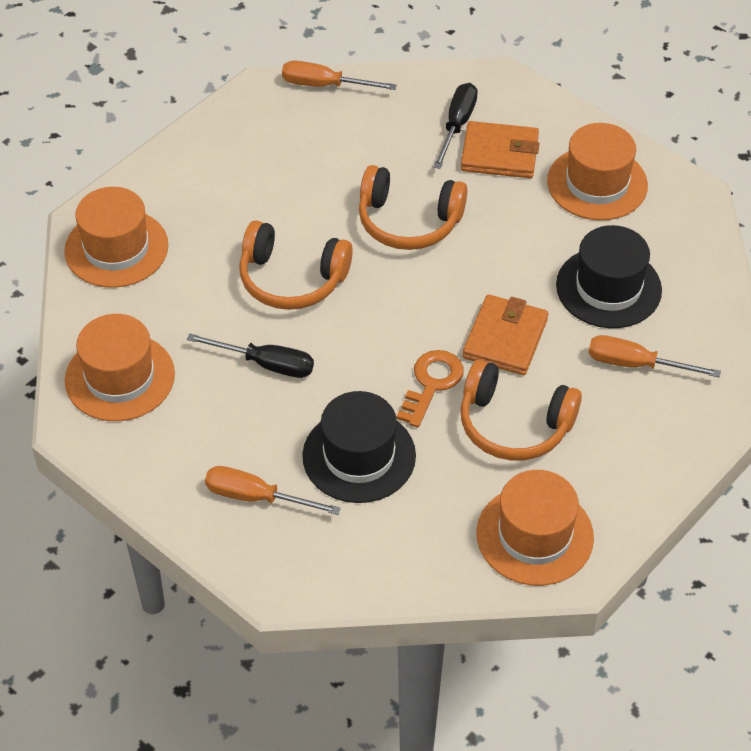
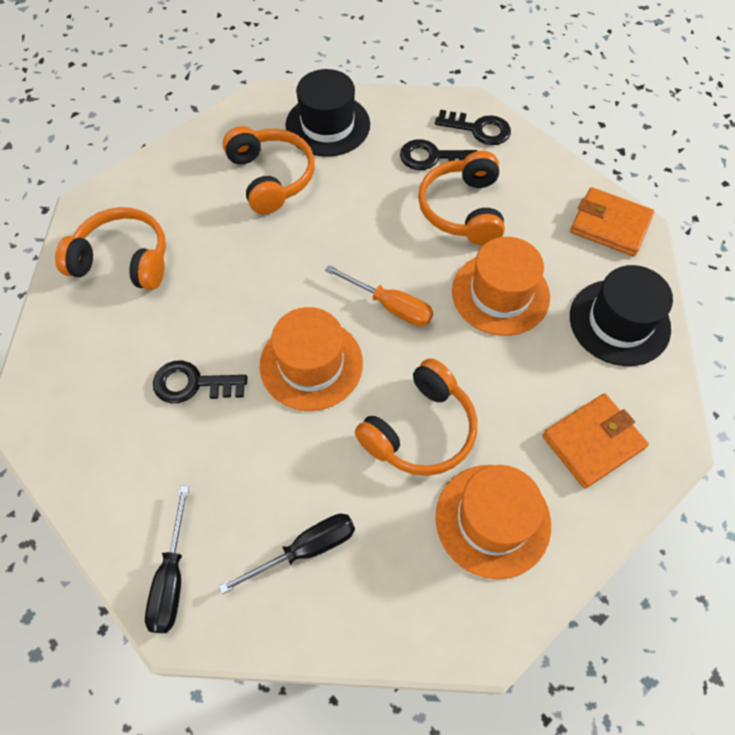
black key: 0 -> 3
orange hat: 4 -> 3
orange headphones: 3 -> 4
orange key: 1 -> 0
orange screwdriver: 3 -> 1

